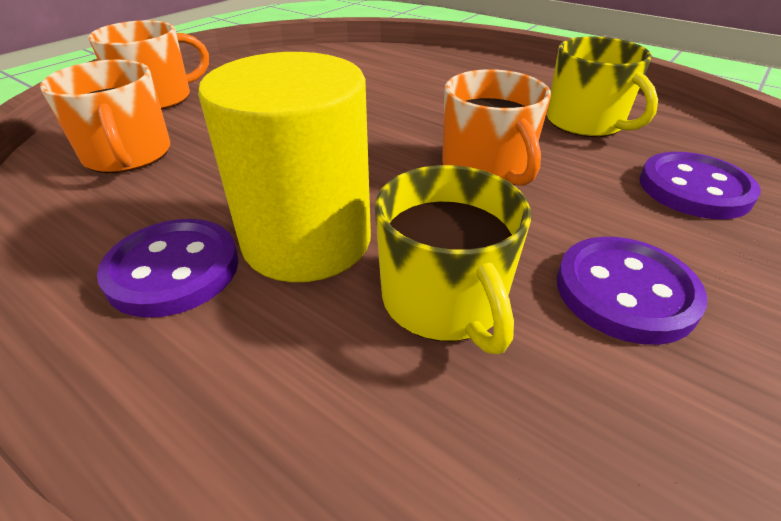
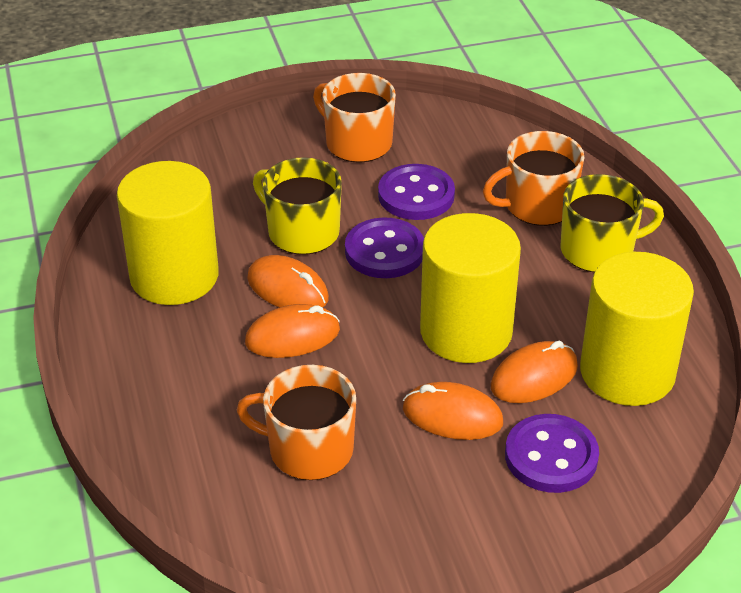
orange mouse: 0 -> 4
yellow cylinder: 1 -> 3

